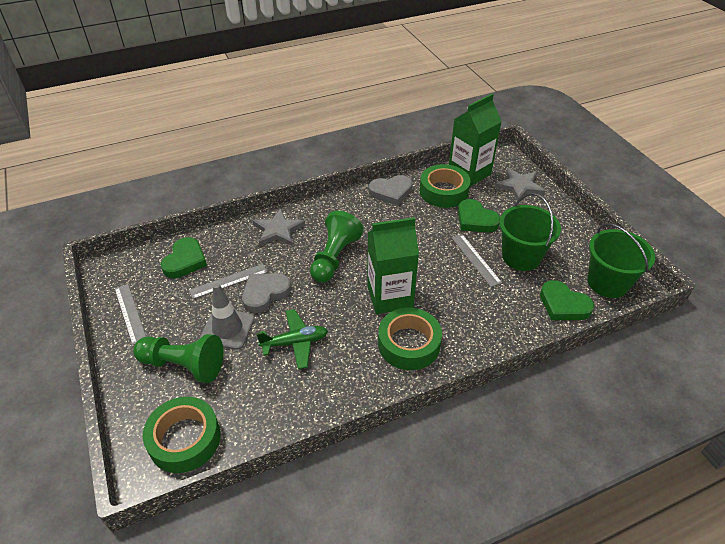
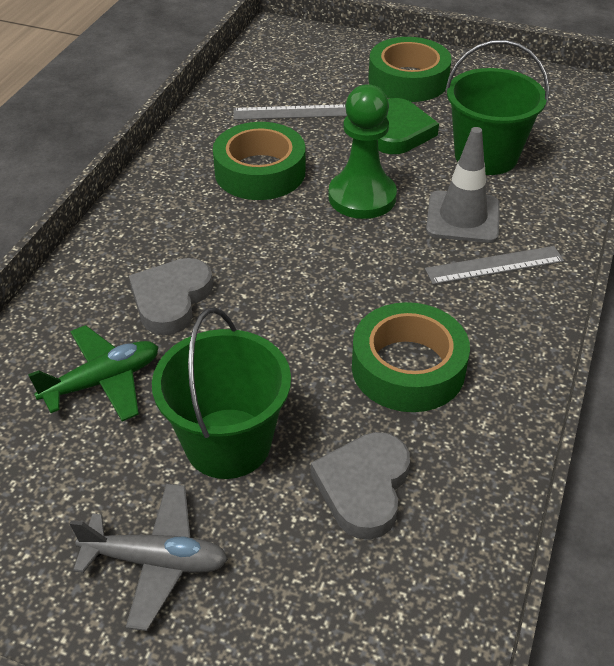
green carton: 2 -> 0
green heart: 3 -> 1
green pawn: 2 -> 1
grey plane: 0 -> 1
grey ruler: 3 -> 2
grey star: 2 -> 0

